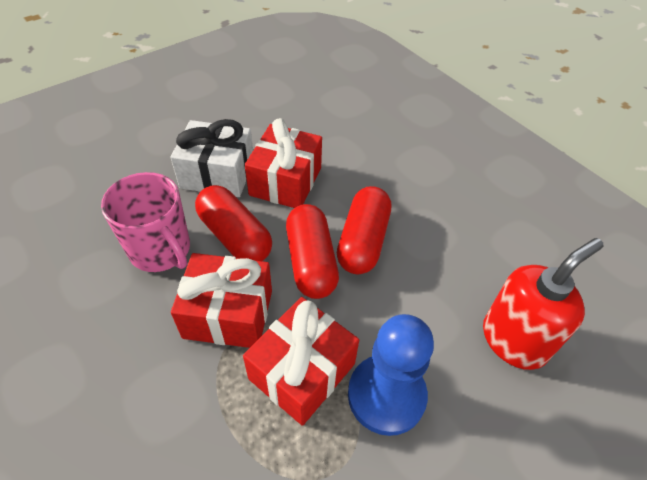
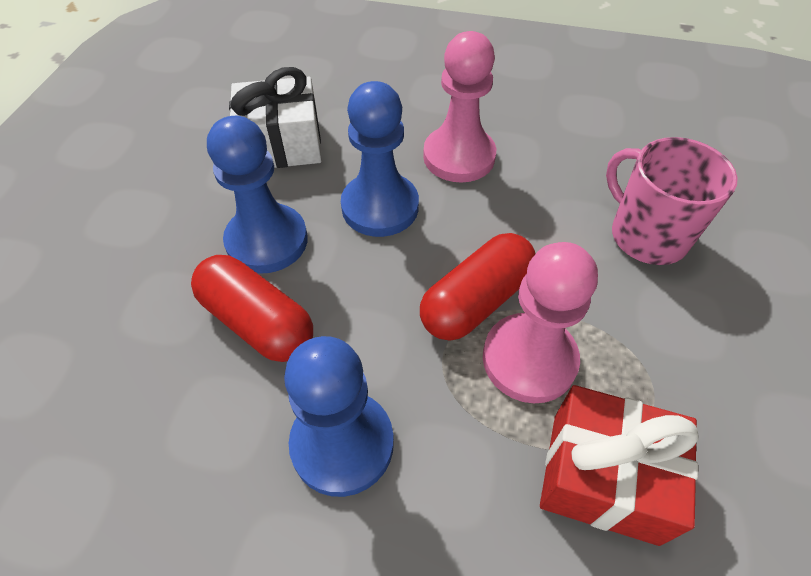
blue pawn: 1 -> 3
pink pawn: 0 -> 2
red capsule: 3 -> 2
red gift: 3 -> 1
red soap dispenser: 1 -> 0

